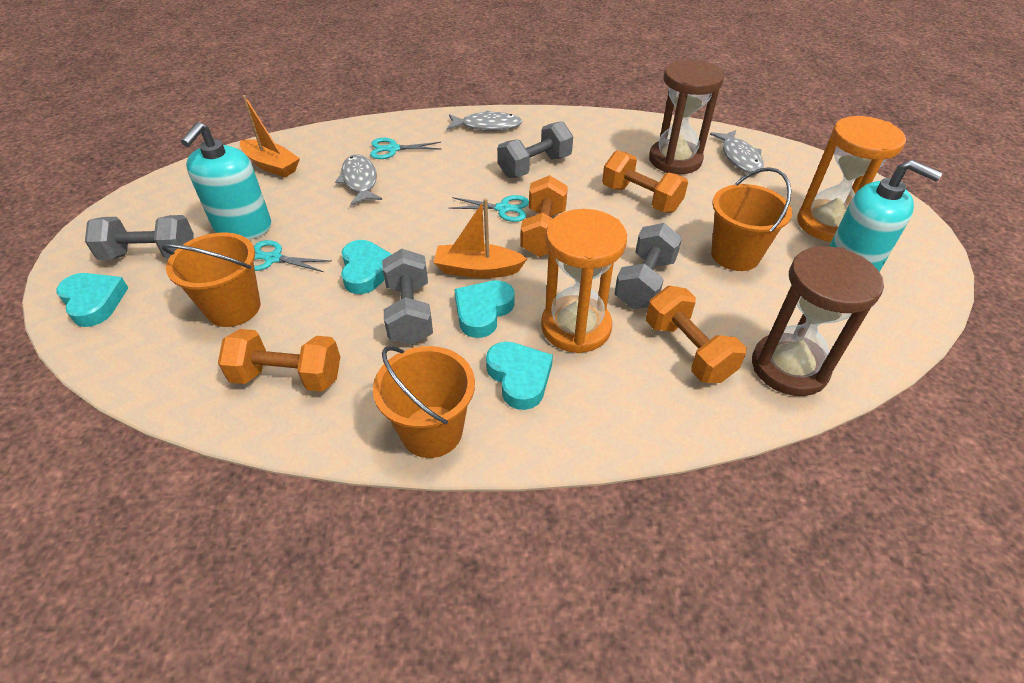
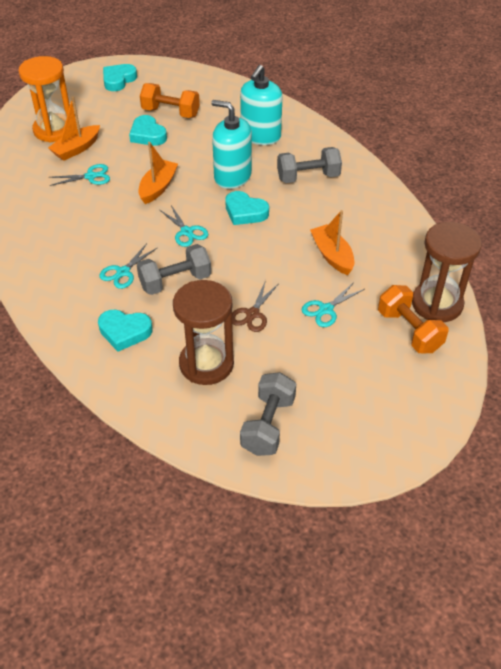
brown scissors: 0 -> 1
grey dumbbell: 4 -> 3
grey fish: 3 -> 0
orange boat: 2 -> 3
orange bucket: 3 -> 0
orange dumbbell: 4 -> 2
orange hourglass: 2 -> 1
turquoise scissors: 3 -> 4

